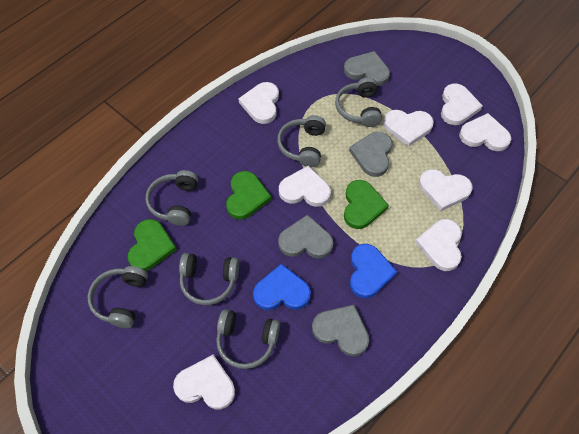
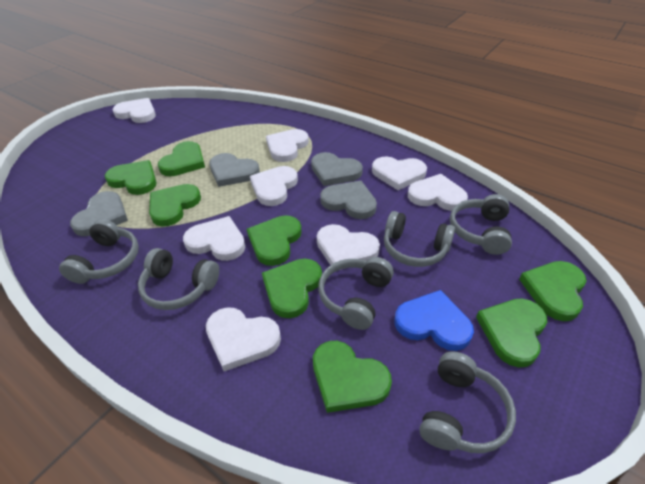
blue heart: 2 -> 1
green heart: 3 -> 8

